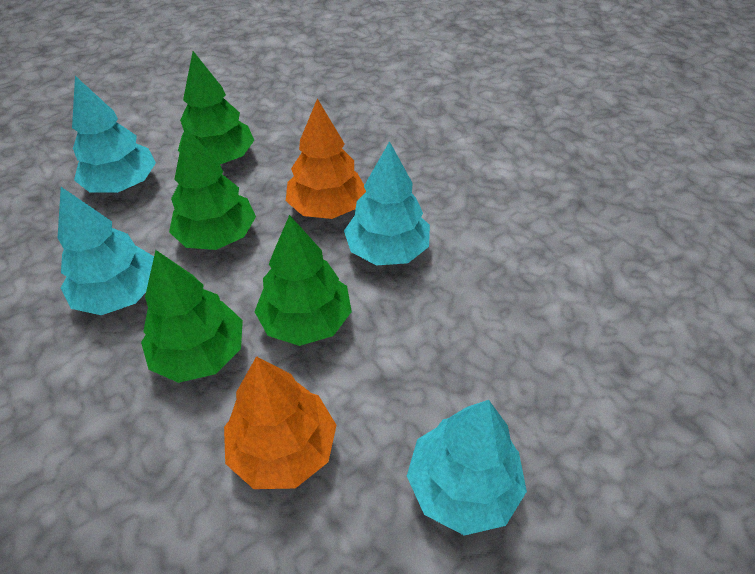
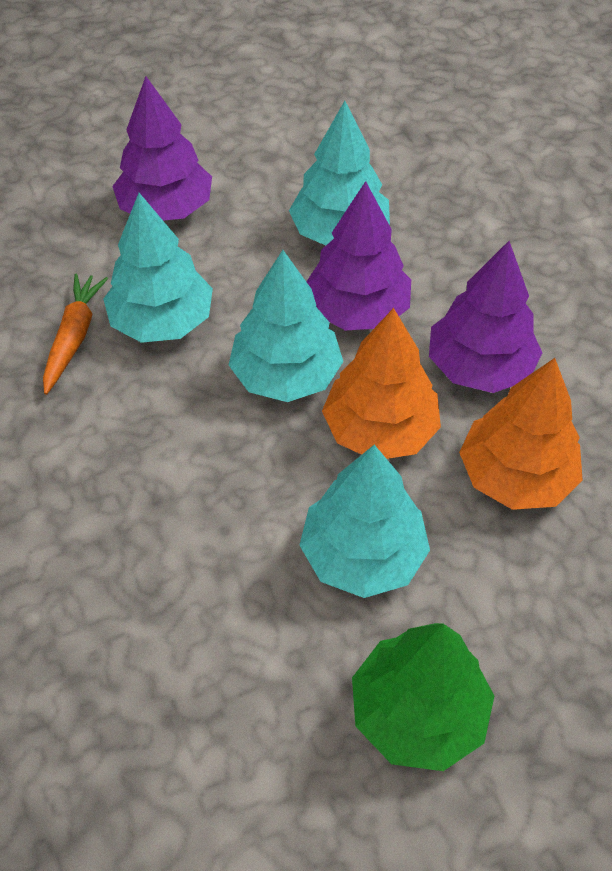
green tree: 4 -> 1
orange carrot: 0 -> 1
purple tree: 0 -> 3

